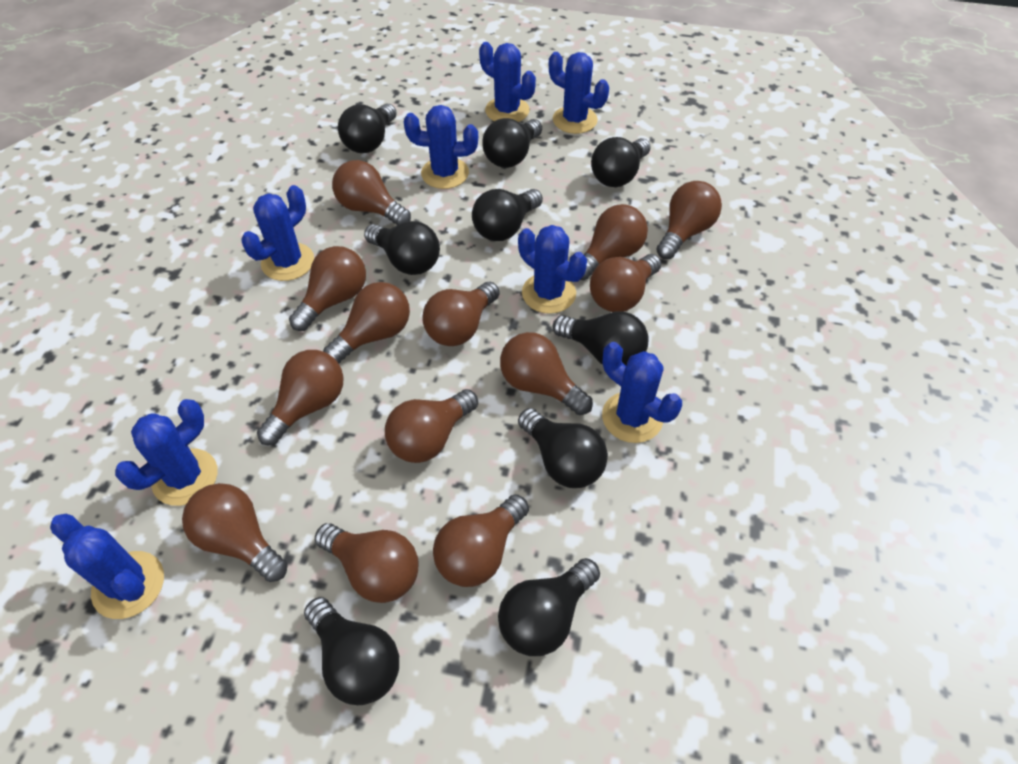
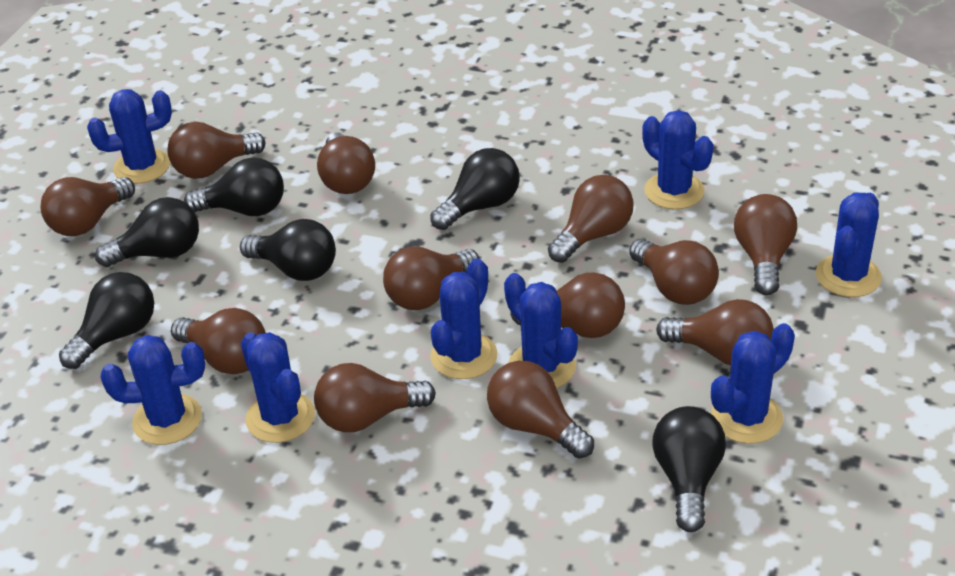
black light bulb: 9 -> 6
brown light bulb: 13 -> 12

